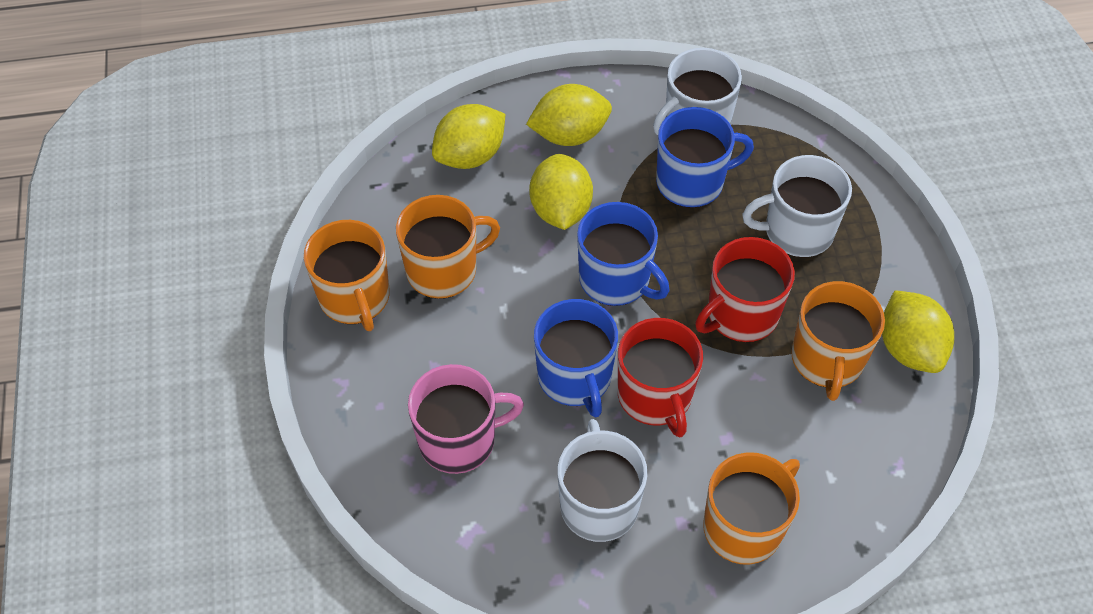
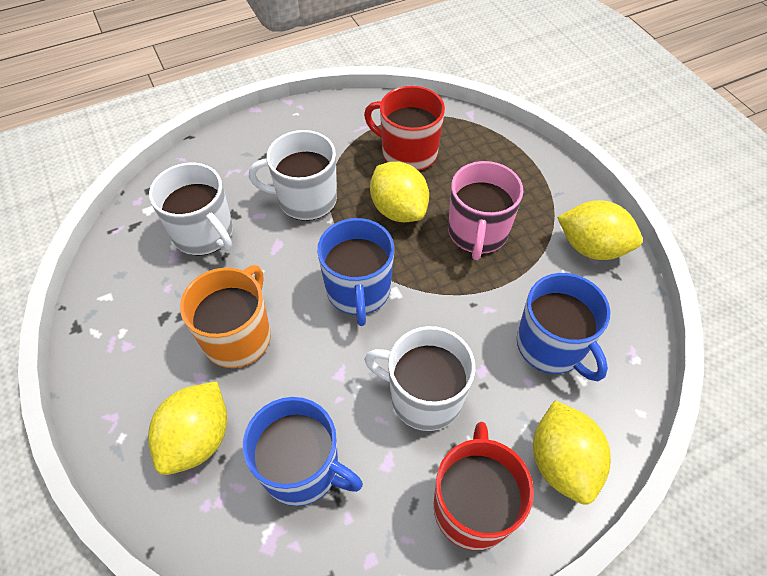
orange mug: 4 -> 1

